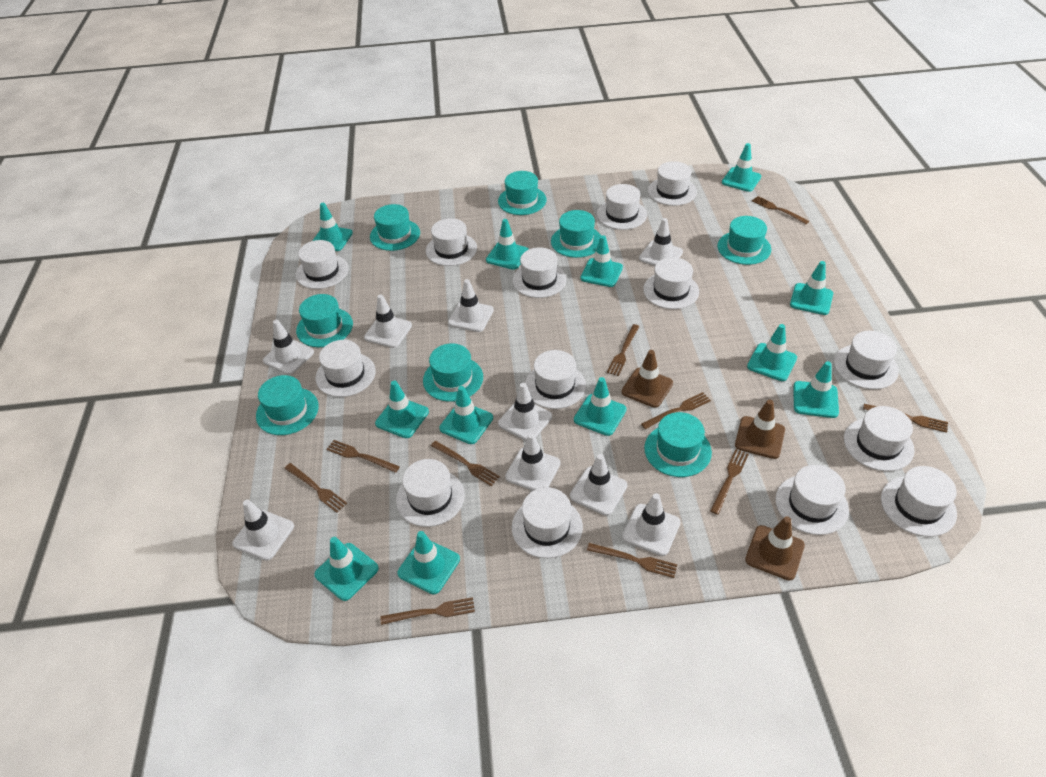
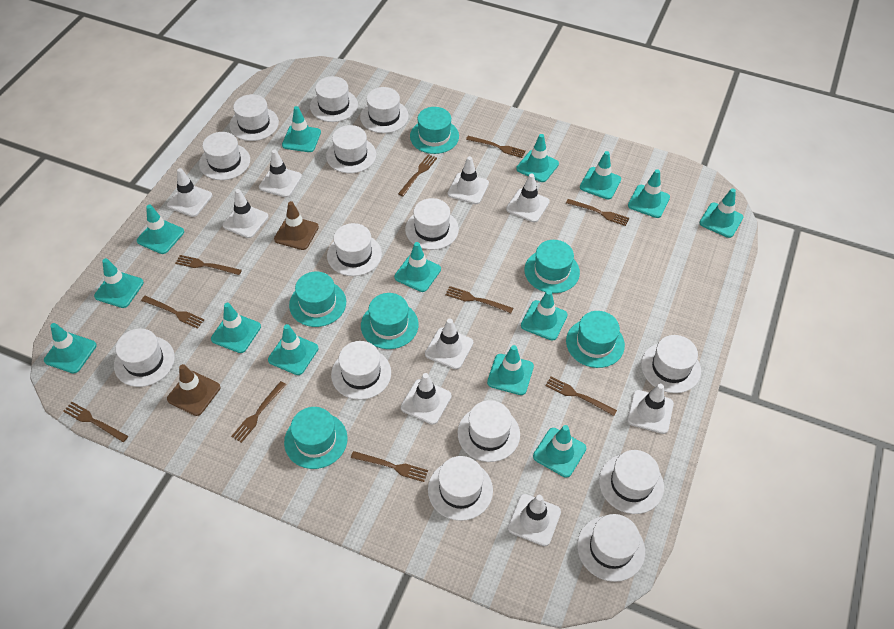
brown traffic cone: 3 -> 2
turquoise hat: 8 -> 6
turquoise traffic cone: 12 -> 14

